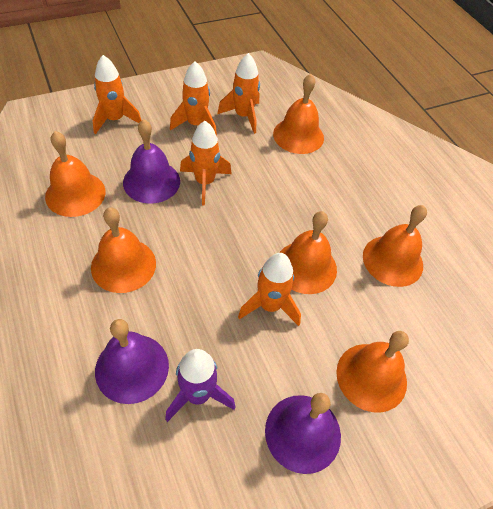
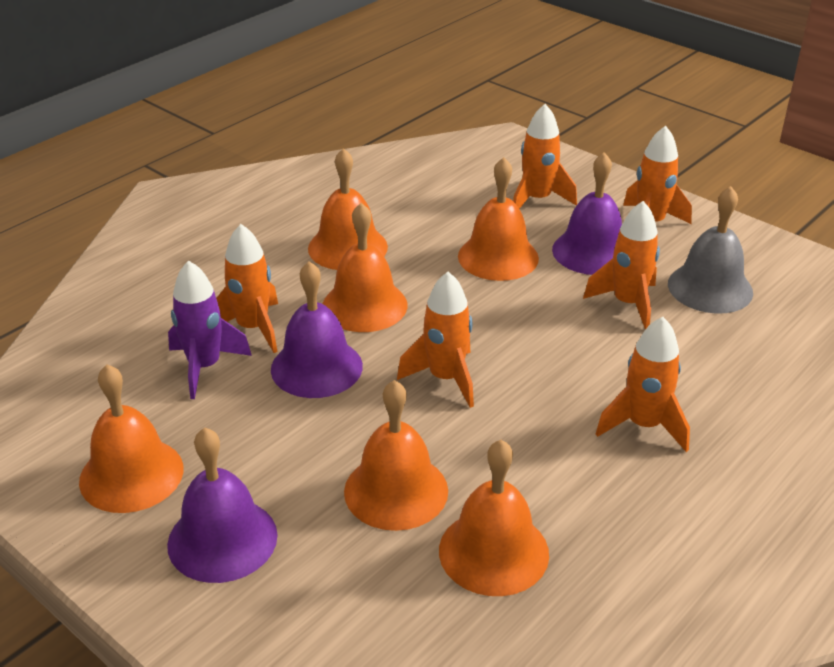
grey bell: 0 -> 1
orange rocket: 5 -> 6

